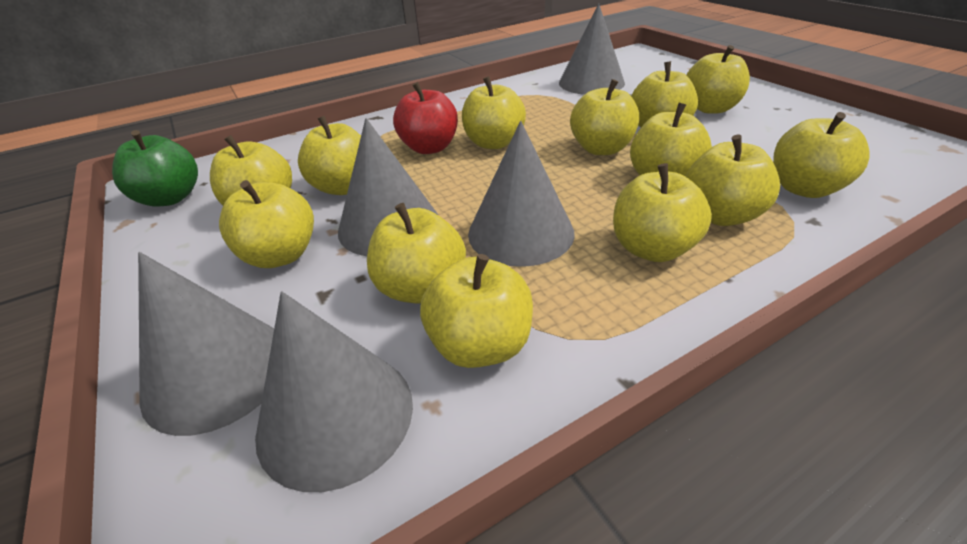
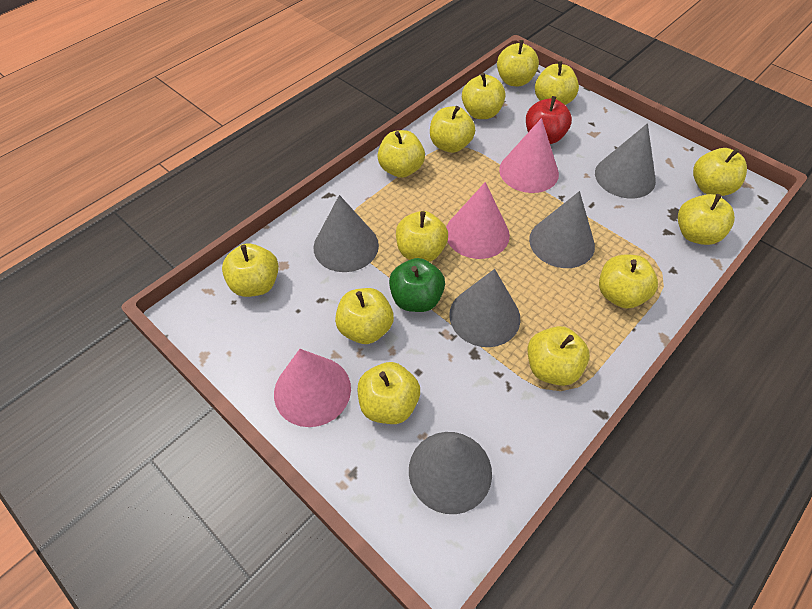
pink cone: 0 -> 3

